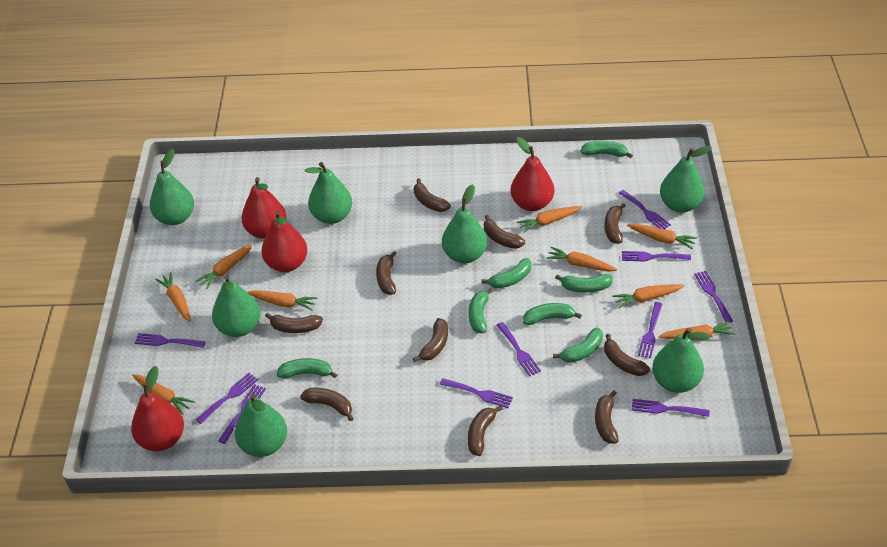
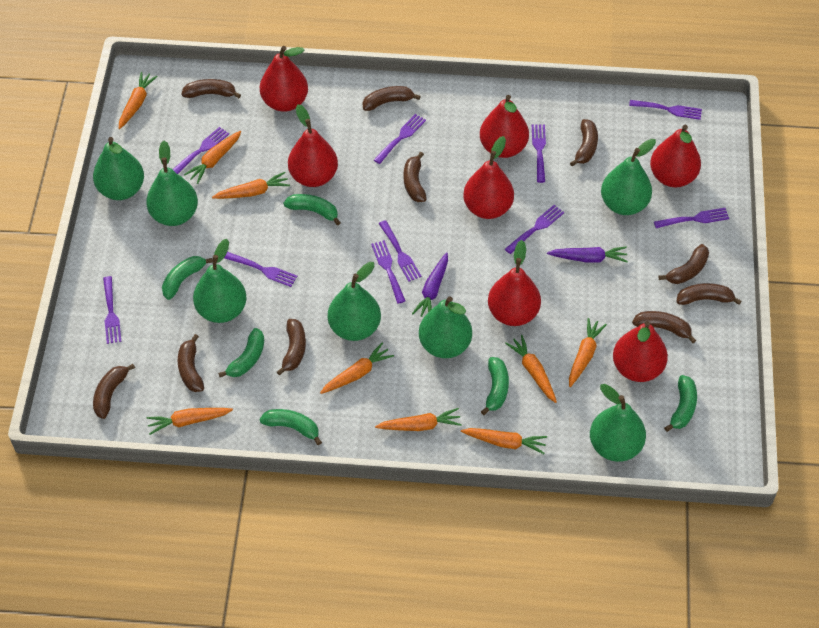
green banana: 7 -> 6
purple carrot: 0 -> 2
red pear: 4 -> 7

